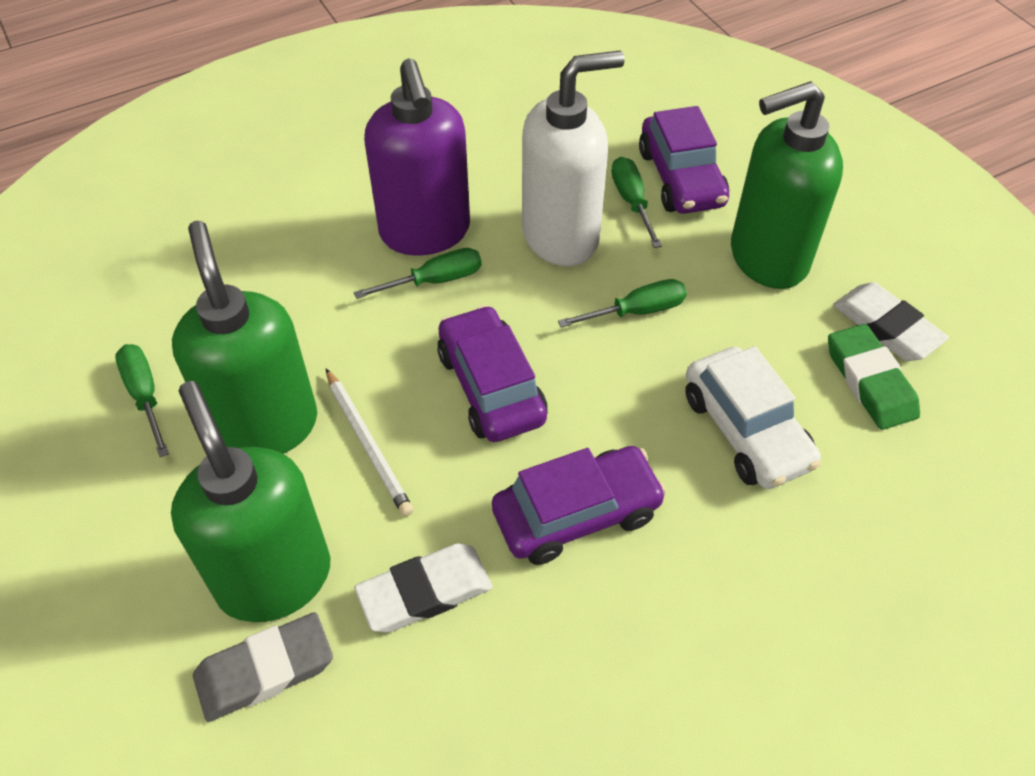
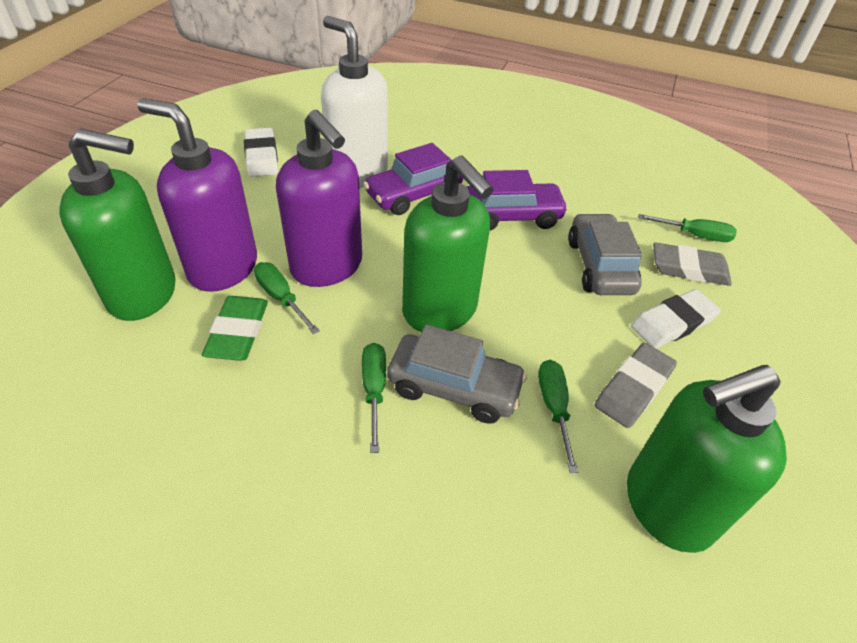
grey car: 0 -> 2
grey eraser: 1 -> 2
purple car: 3 -> 2
purple soap dispenser: 1 -> 2
white car: 1 -> 0
white pencil: 1 -> 0

